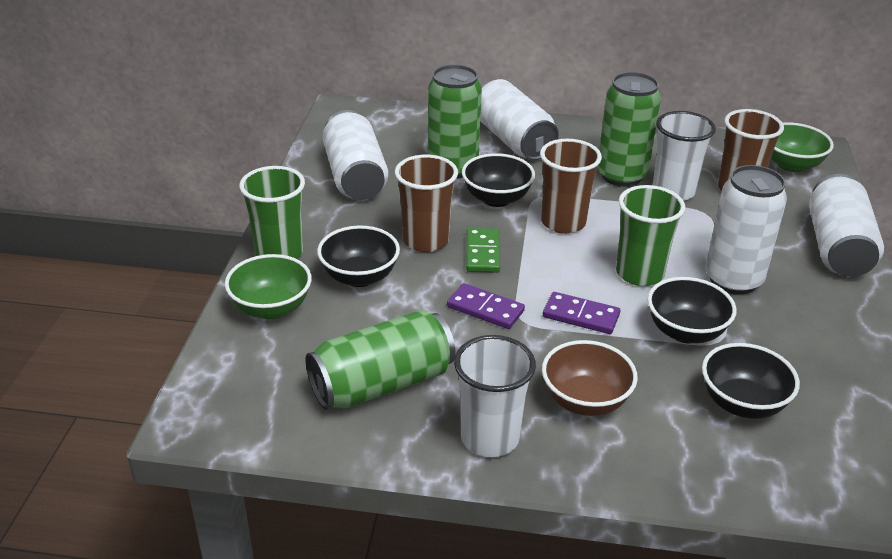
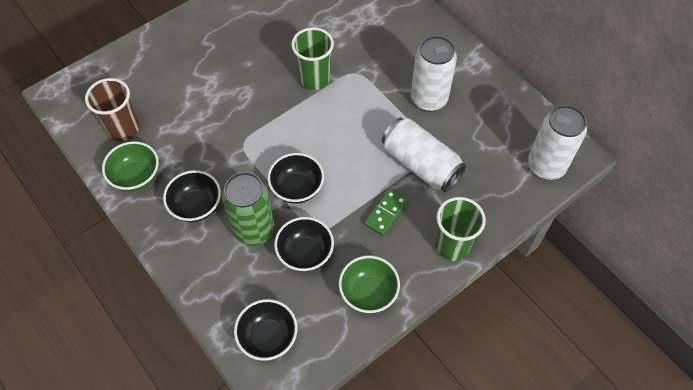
brown bowl: 1 -> 0
brown cup: 3 -> 1
green can: 3 -> 1
purple domino: 2 -> 0
white can: 4 -> 3
white cup: 2 -> 0

